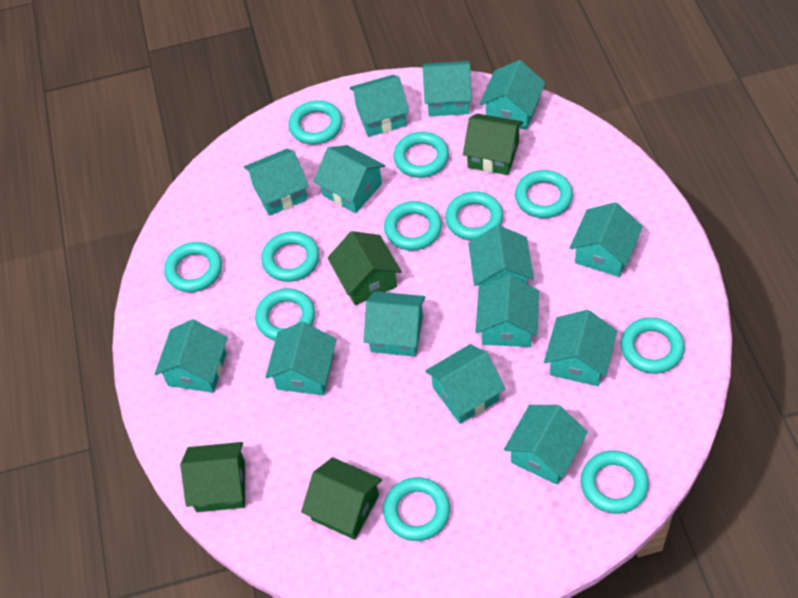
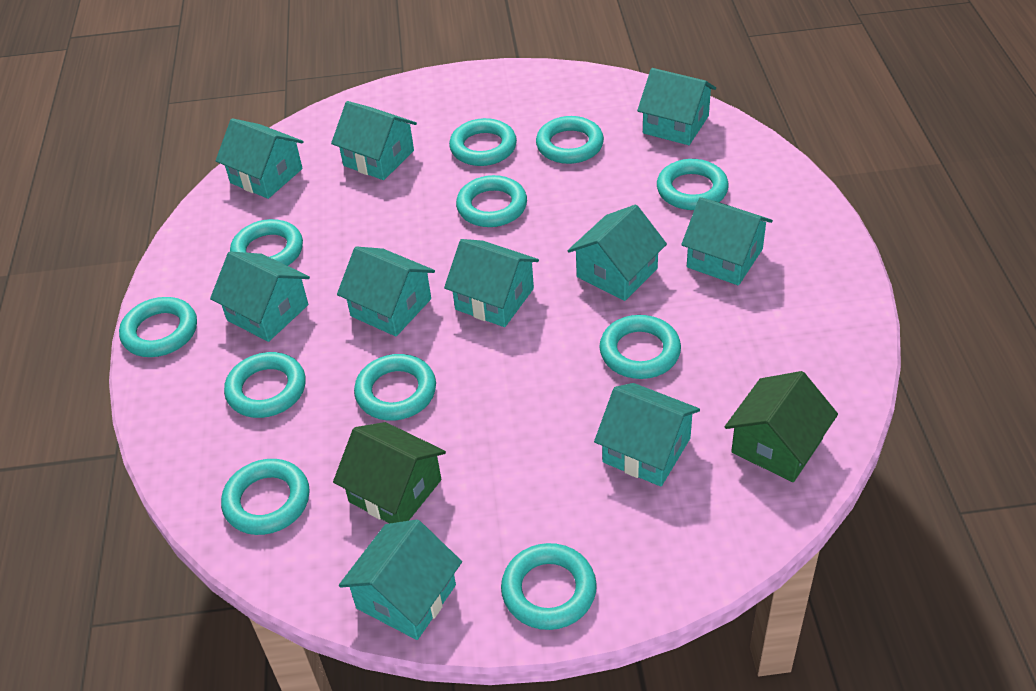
green house: 4 -> 2
turquoise house: 14 -> 10

